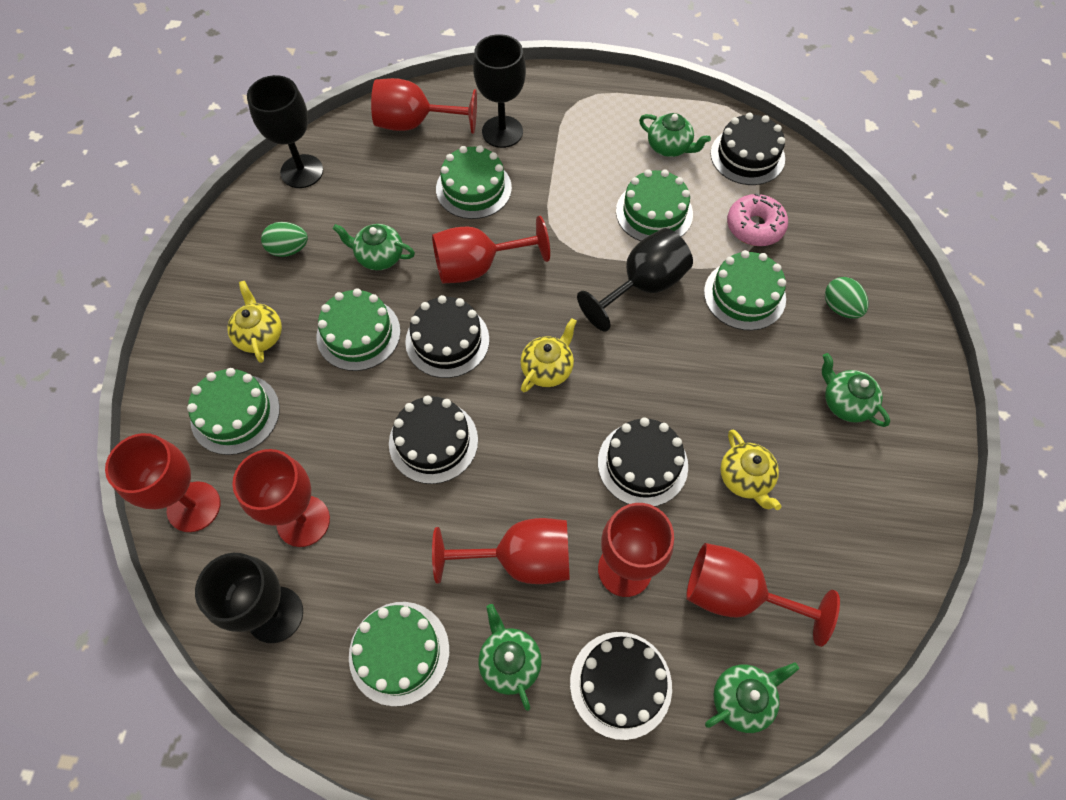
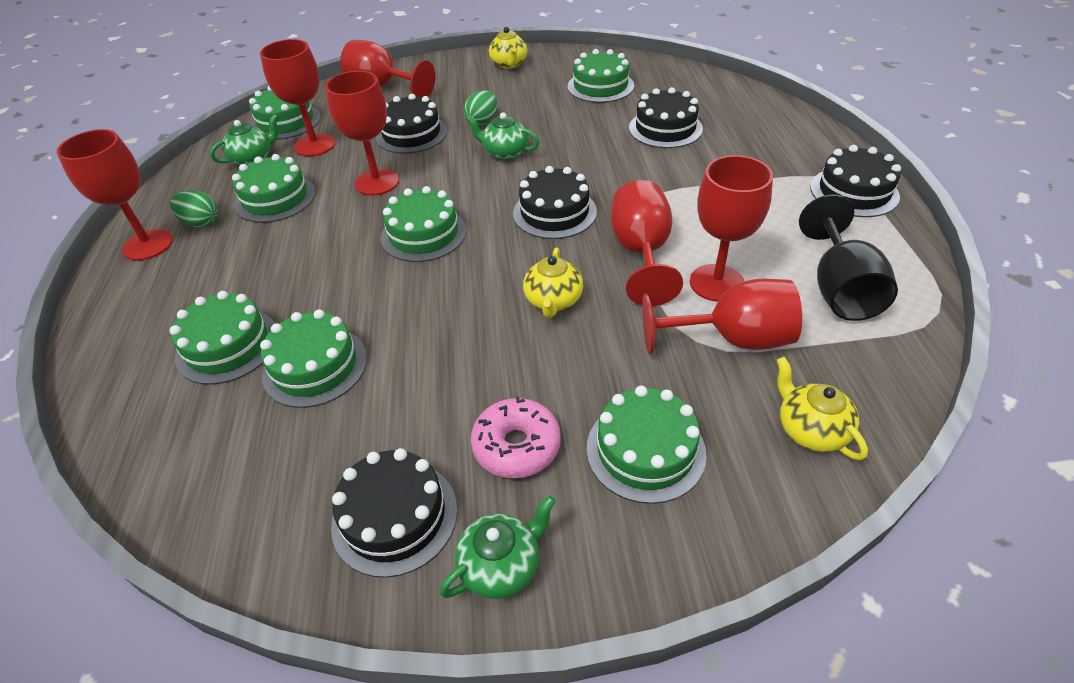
black goblet: 4 -> 1
green cake: 6 -> 7
green teapot: 5 -> 3

